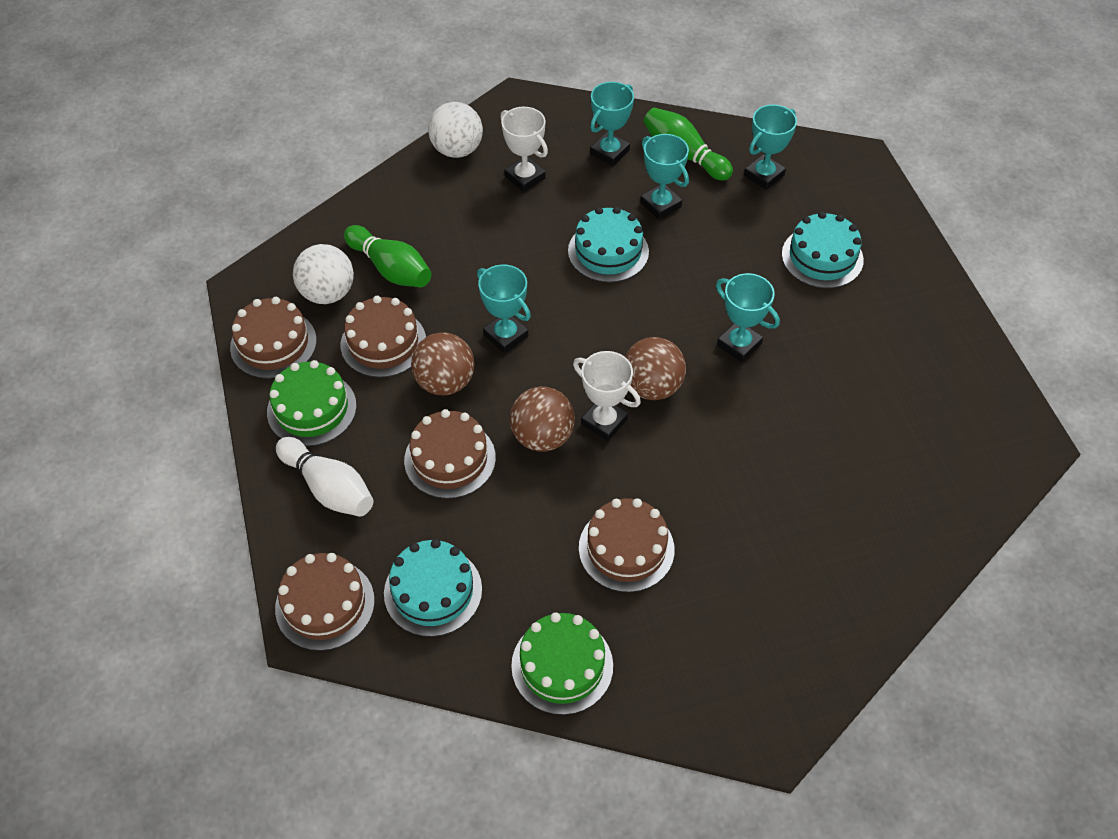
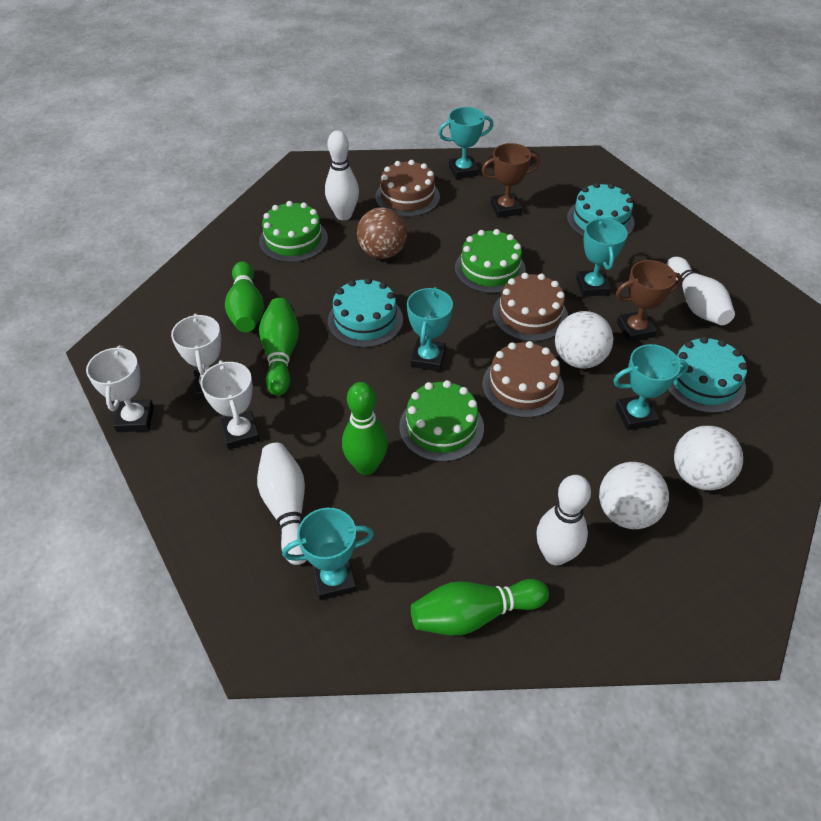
brown ball: 3 -> 1
brown cake: 5 -> 3
brown trophy: 0 -> 2
green bowling pin: 2 -> 4
green cake: 2 -> 3
white ball: 2 -> 3
white bowling pin: 1 -> 4
white trophy: 2 -> 3

